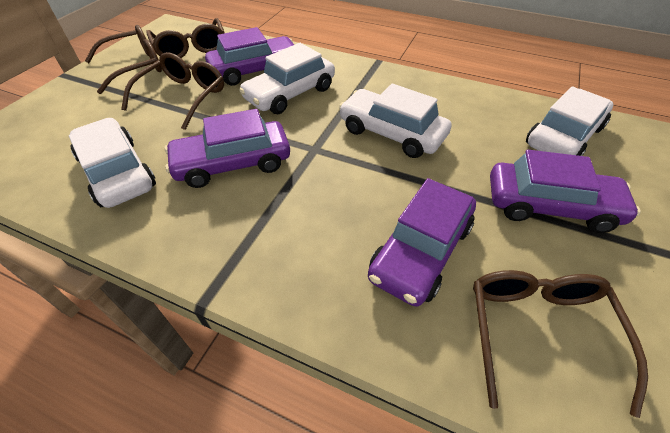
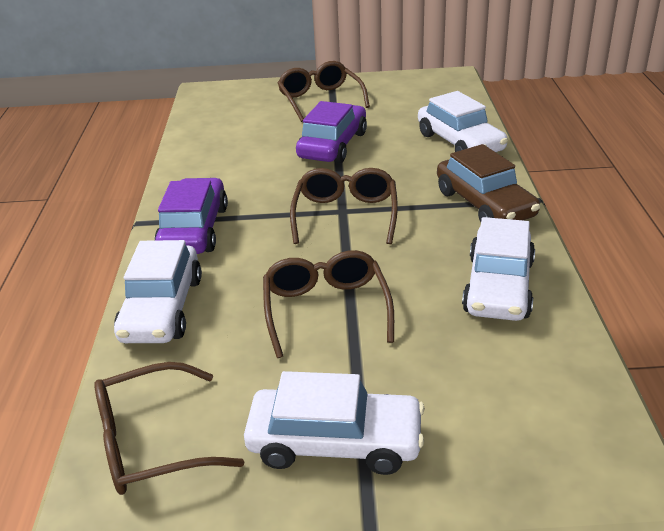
brown car: 0 -> 1
purple car: 4 -> 2

